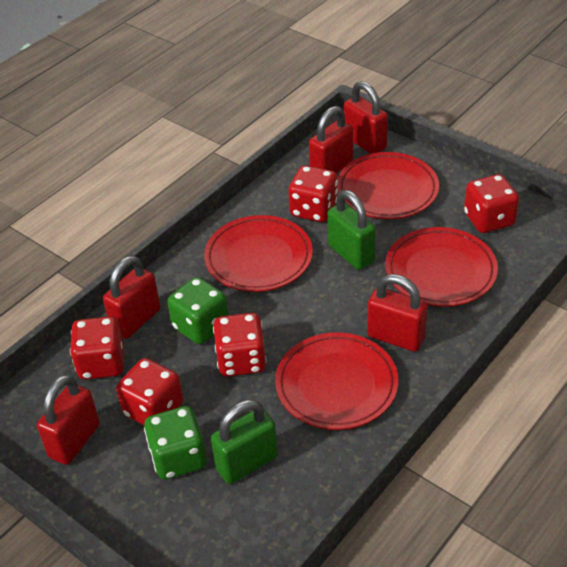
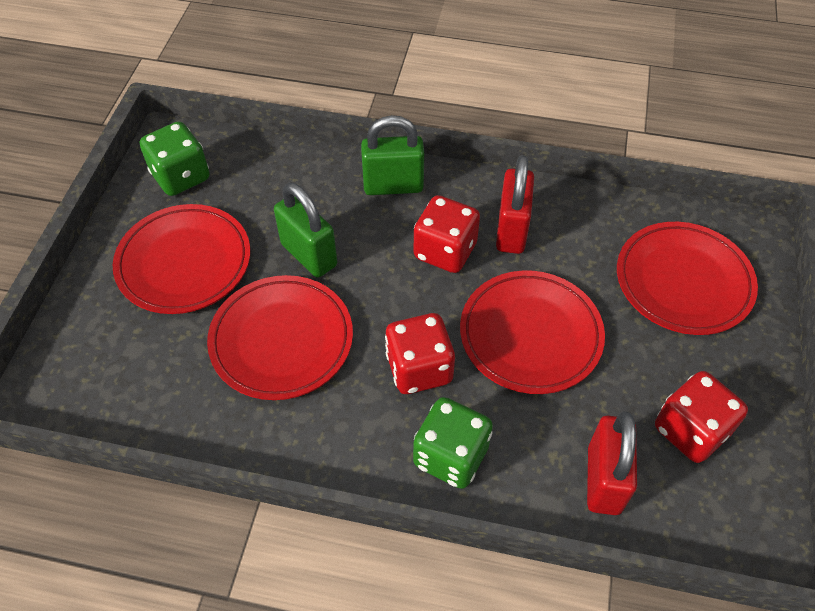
red dice: 5 -> 3
red padlock: 5 -> 2

